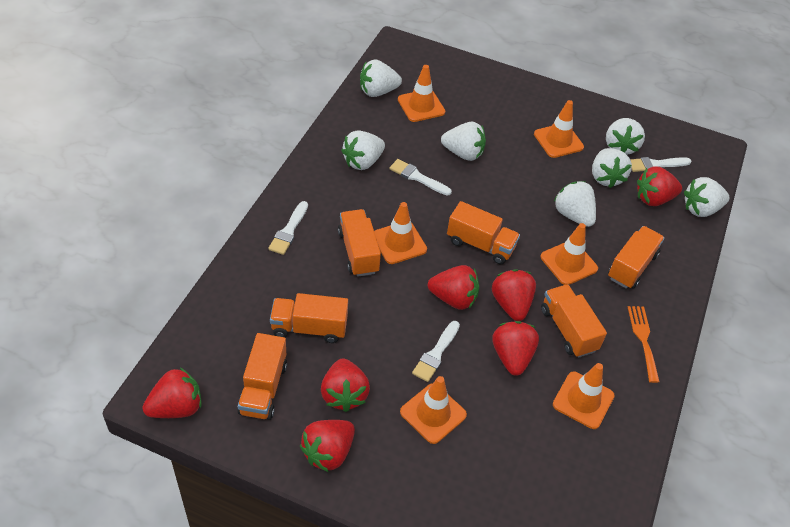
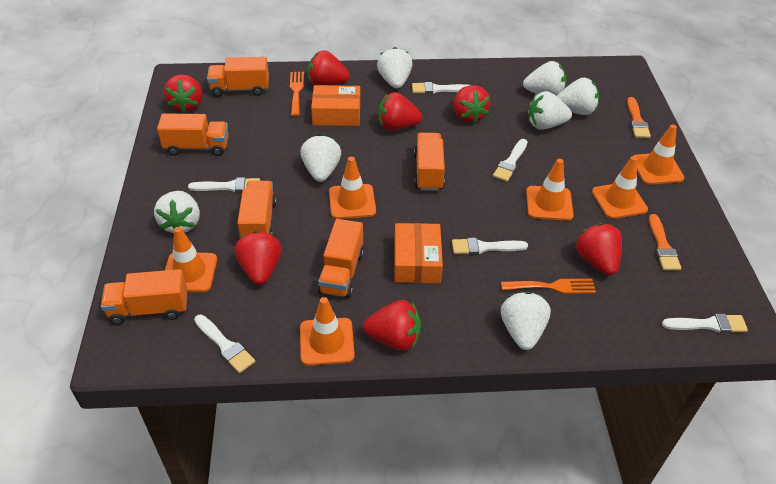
orange box: 0 -> 2
orange brush: 0 -> 2
orange fork: 1 -> 2
white brush: 4 -> 6

